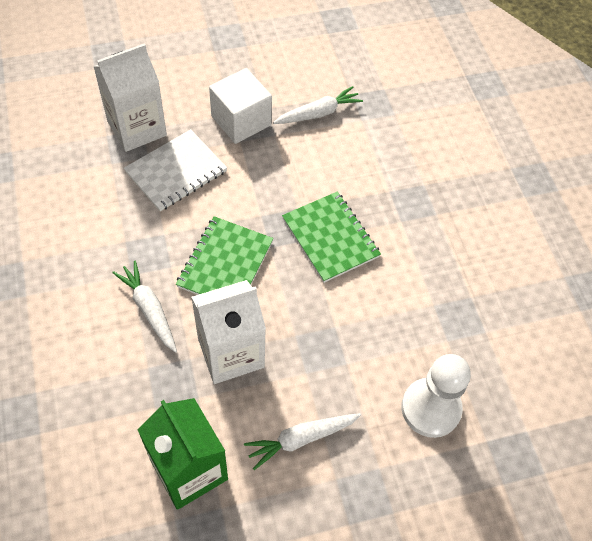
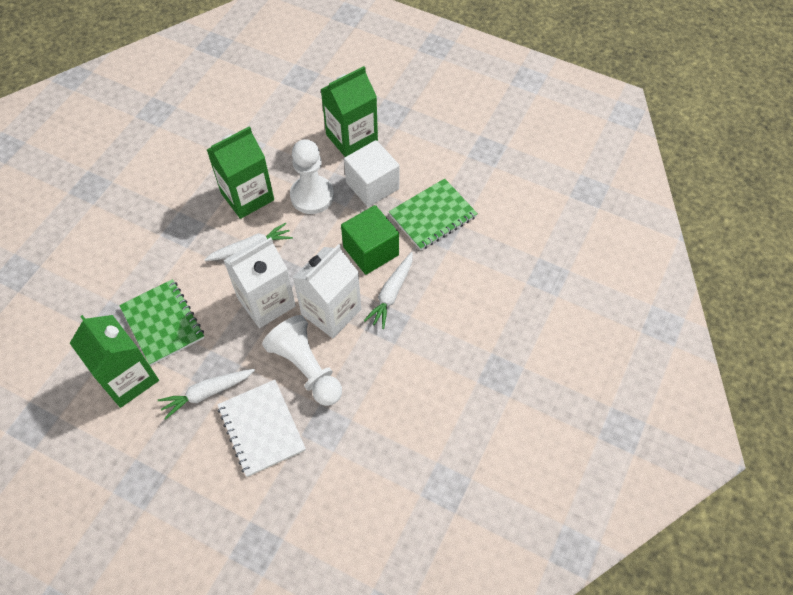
green carton: 1 -> 3
green cube: 0 -> 1
white pawn: 1 -> 2

